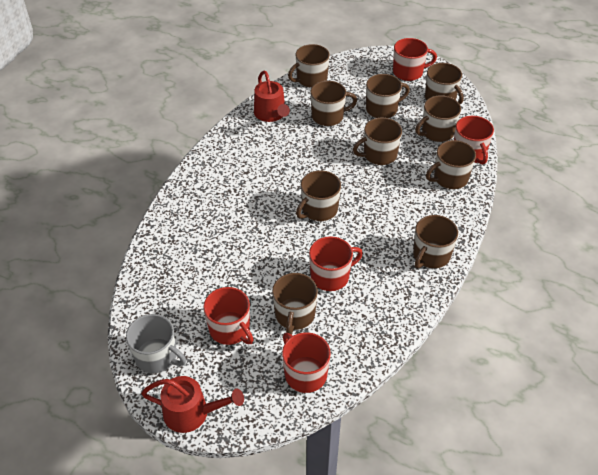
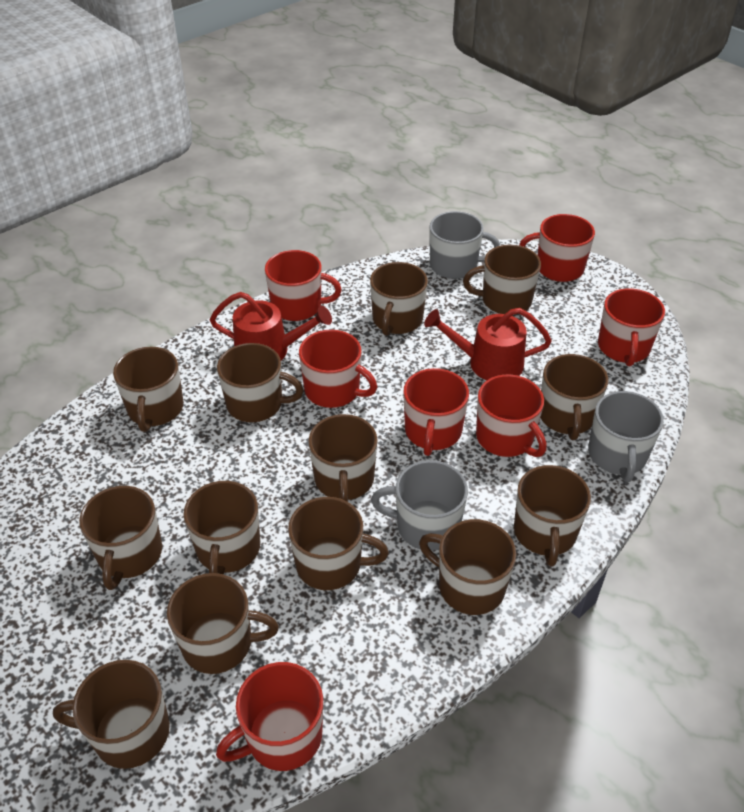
brown mug: 10 -> 13
grey mug: 1 -> 3
red mug: 5 -> 7

